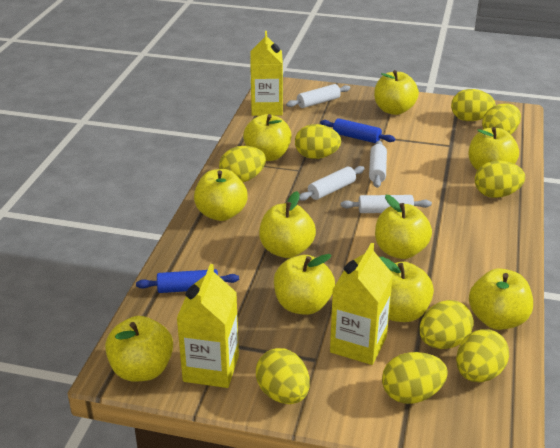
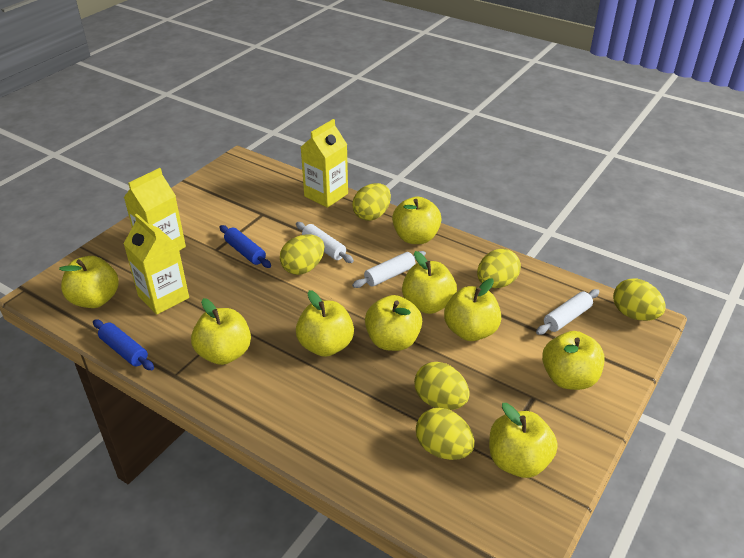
white rolling pin: 4 -> 3
yellow apple: 10 -> 9
yellow egg: 9 -> 6

